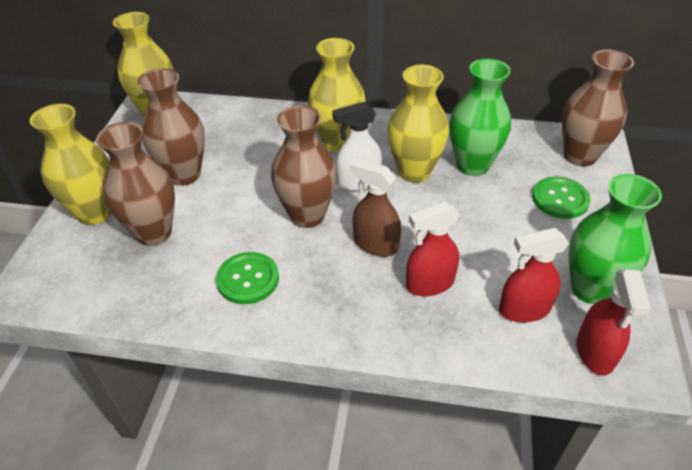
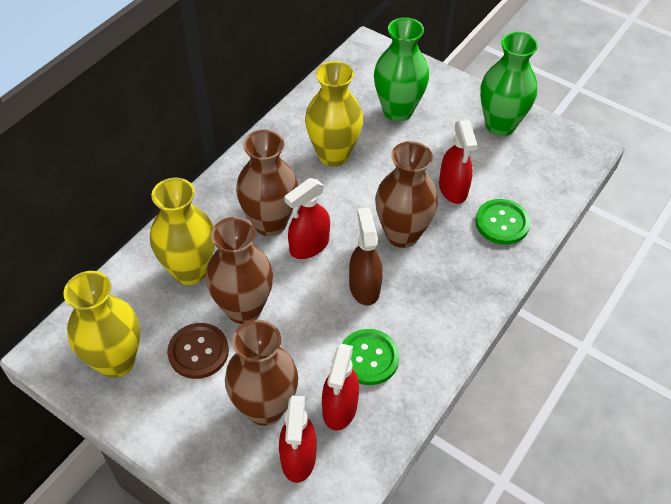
brown button: 0 -> 1
red spray bottle: 3 -> 4
white spray bottle: 1 -> 0
yellow vase: 4 -> 3

